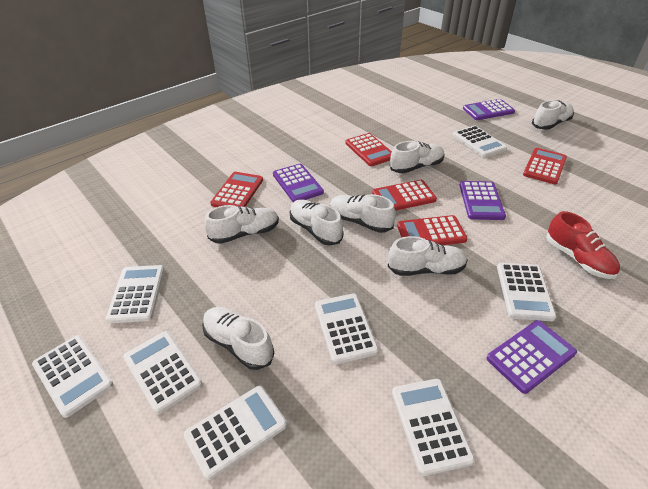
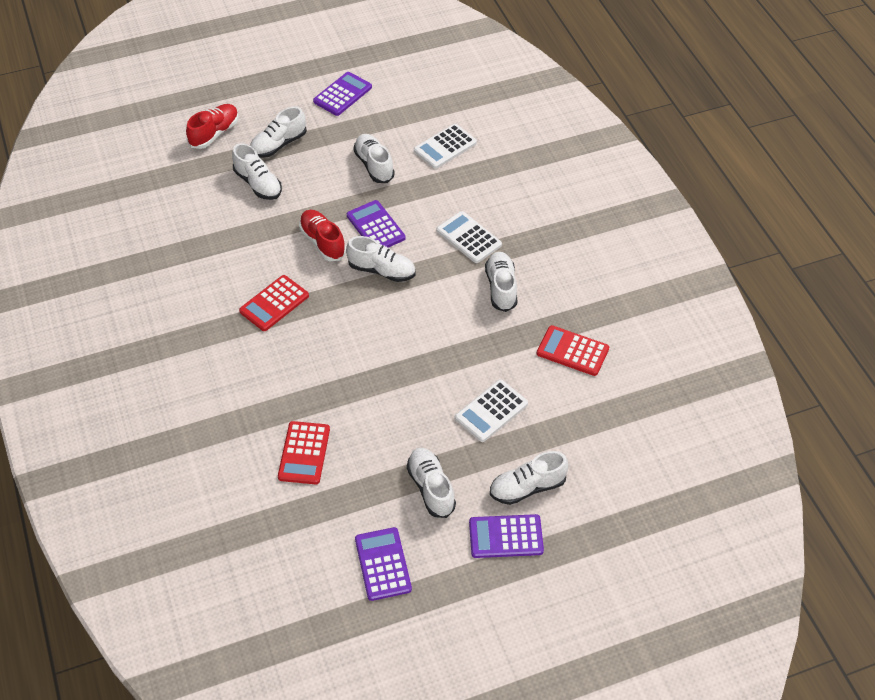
red calculator: 5 -> 3
red shoe: 1 -> 2
white calculator: 8 -> 3

